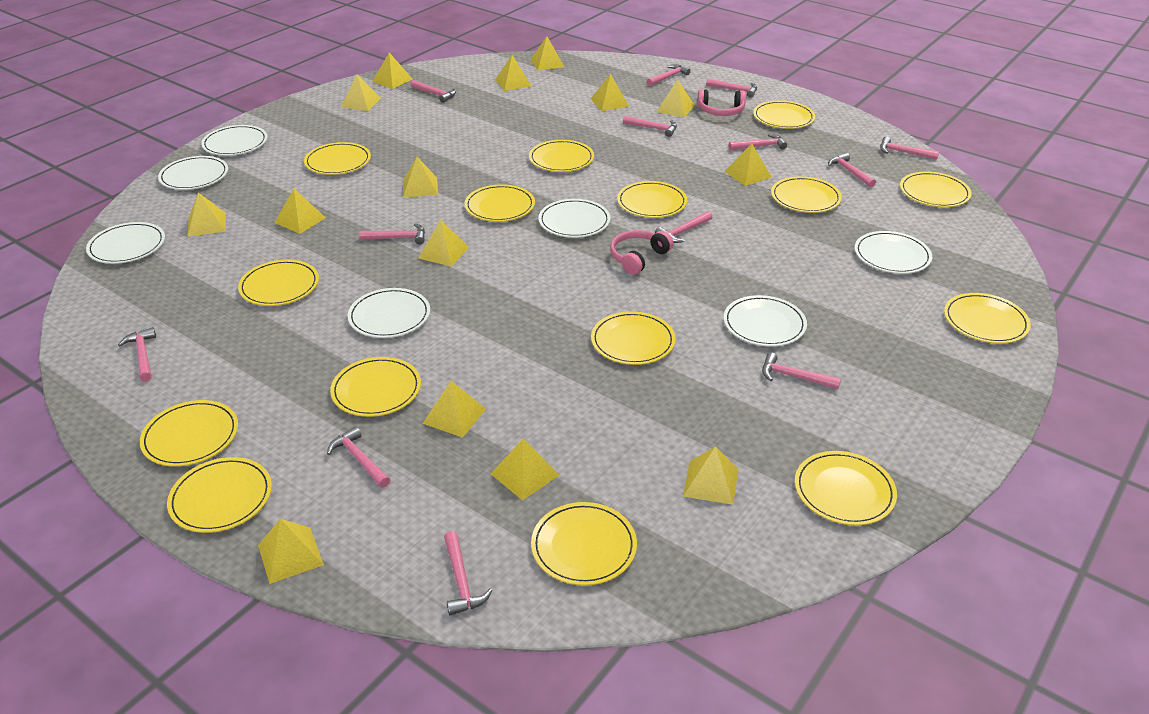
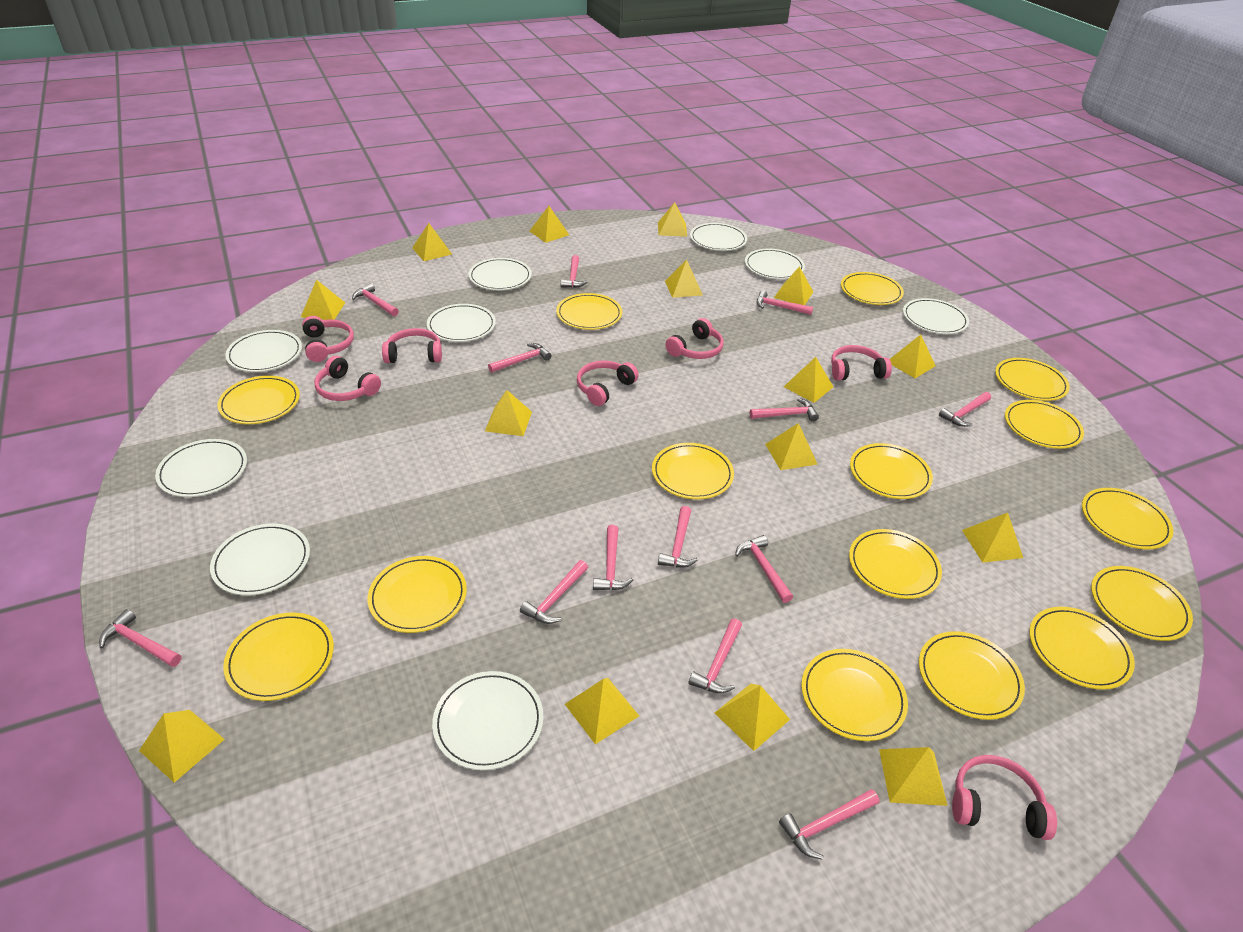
pink headphones: 2 -> 7
white plate: 7 -> 9

